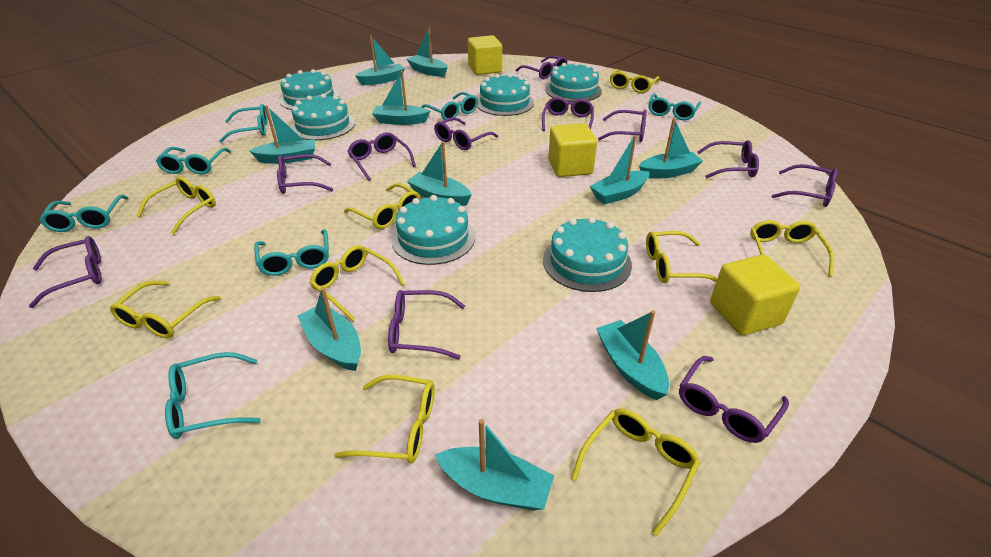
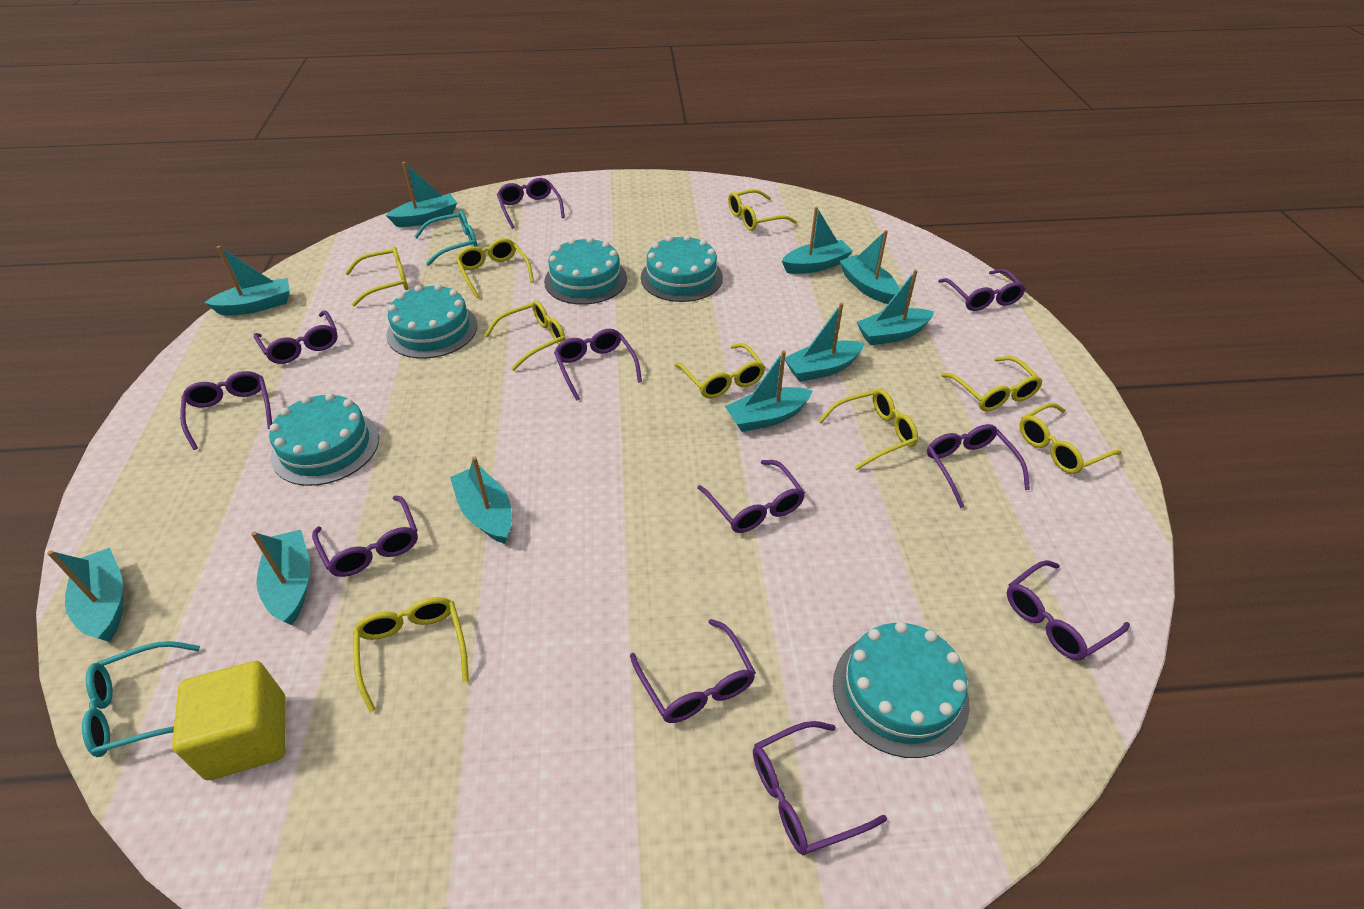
turquoise cake: 6 -> 5
turquoise glasses: 7 -> 2
yellow cube: 3 -> 1

